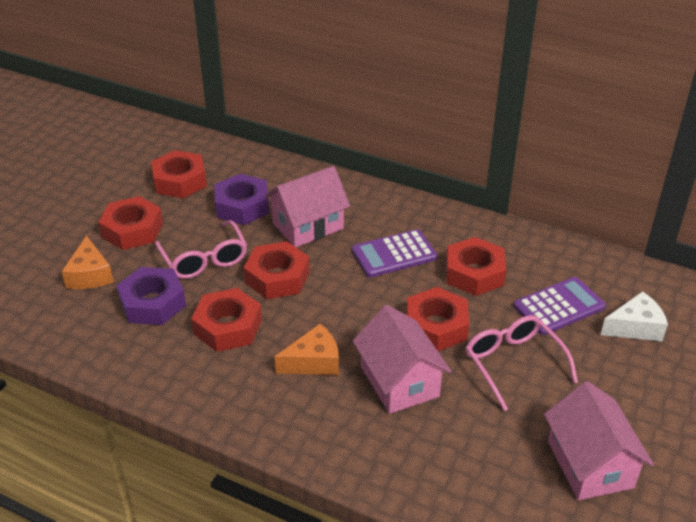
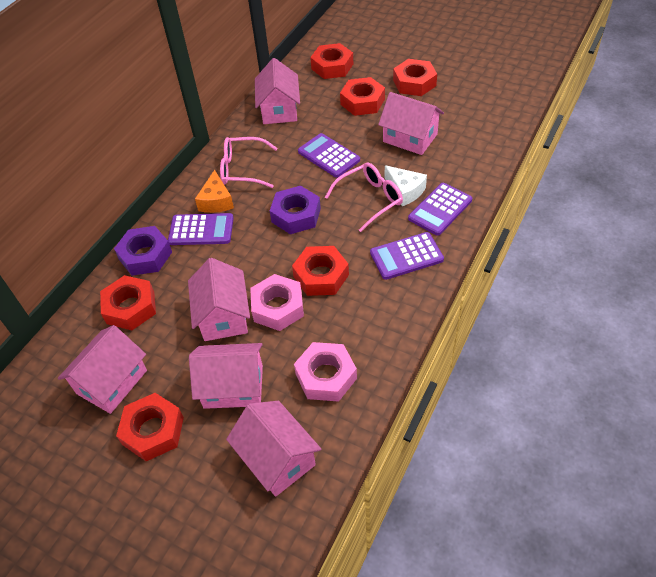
orange cheese: 2 -> 1
pink house: 3 -> 6
pink nut: 0 -> 2
purple calculator: 2 -> 4

